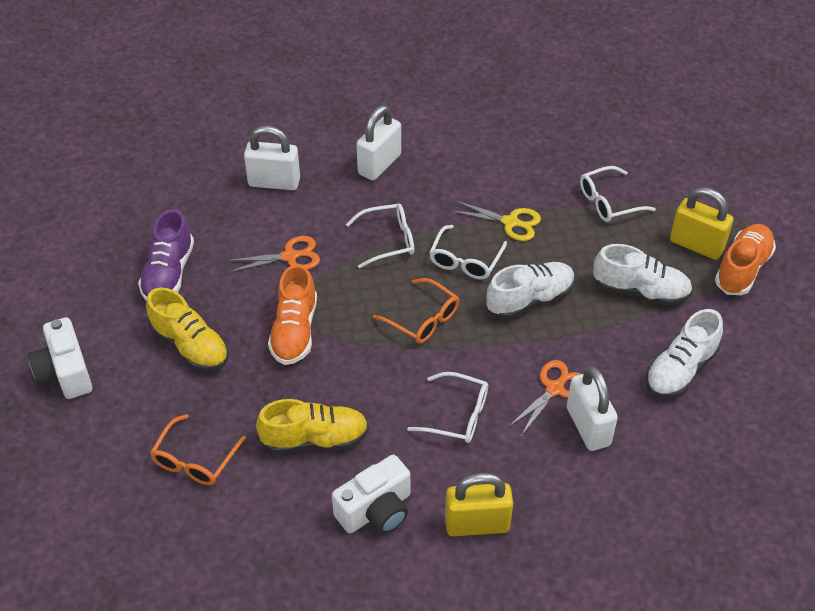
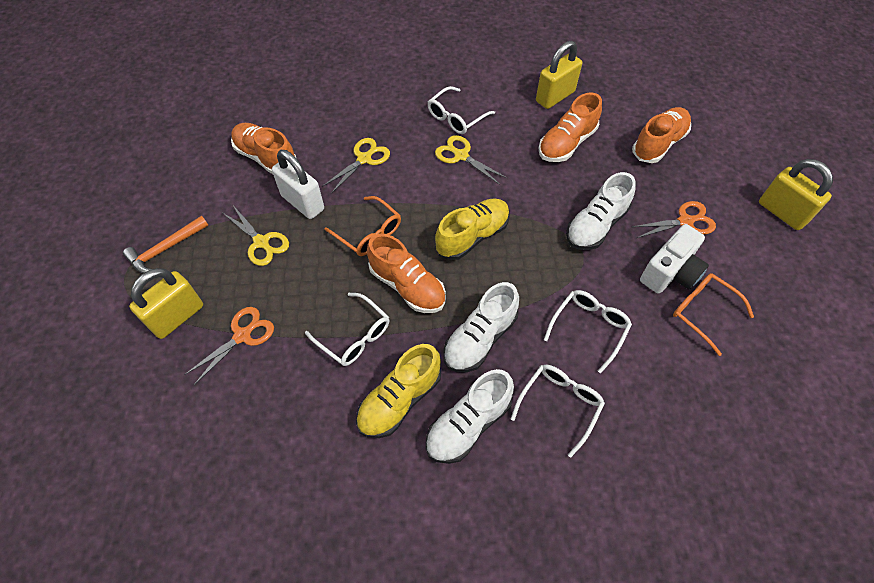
orange hammer: 0 -> 1
orange shoe: 2 -> 4
purple shoe: 1 -> 0
white camera: 2 -> 1
white padlock: 3 -> 1
yellow padlock: 2 -> 3
yellow scissors: 1 -> 3

